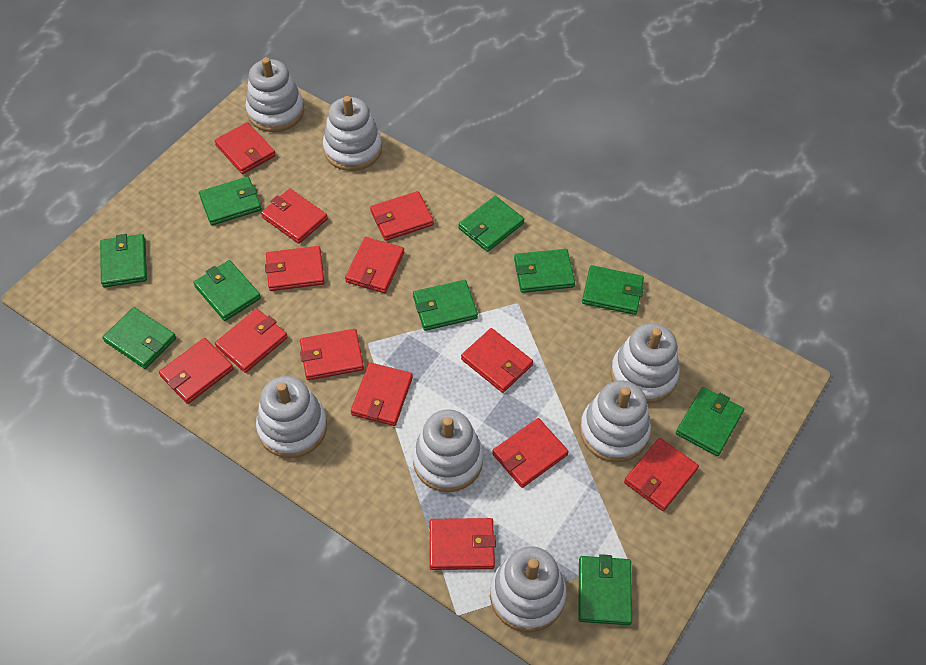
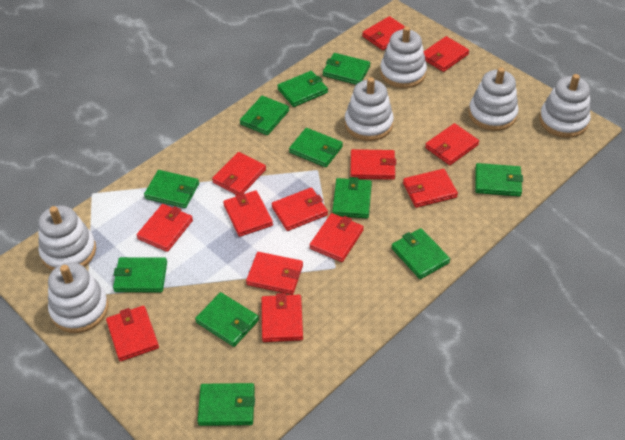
green wallet: 10 -> 11
white stacking toy: 7 -> 6

